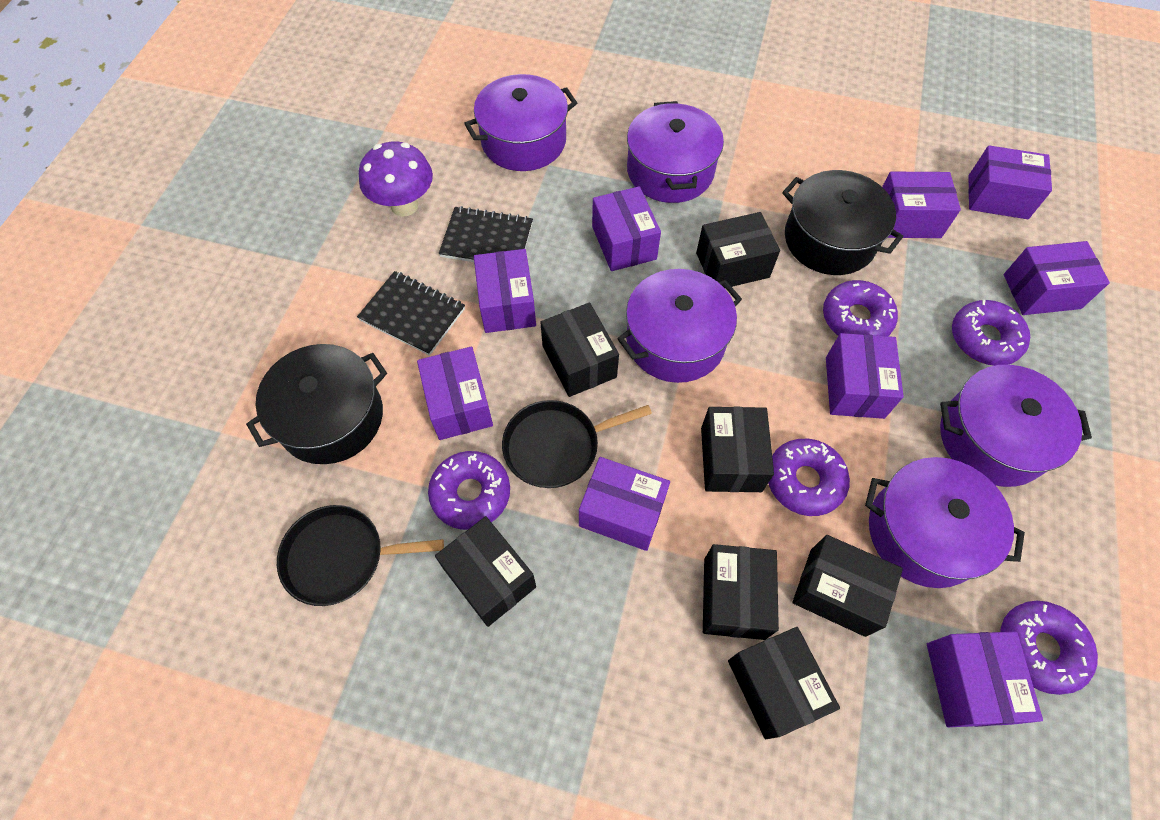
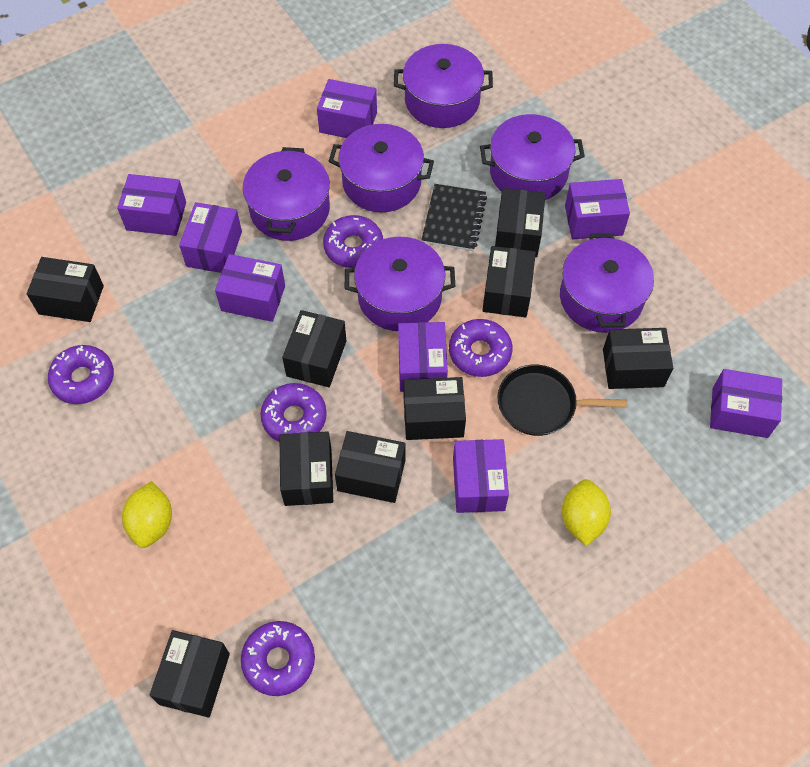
black box: 7 -> 9
black notebook: 2 -> 1
black pan: 2 -> 1
black pot: 2 -> 0
purple box: 9 -> 8
purple mushroom: 1 -> 0
purple pot: 5 -> 6
yellow lemon: 0 -> 2

